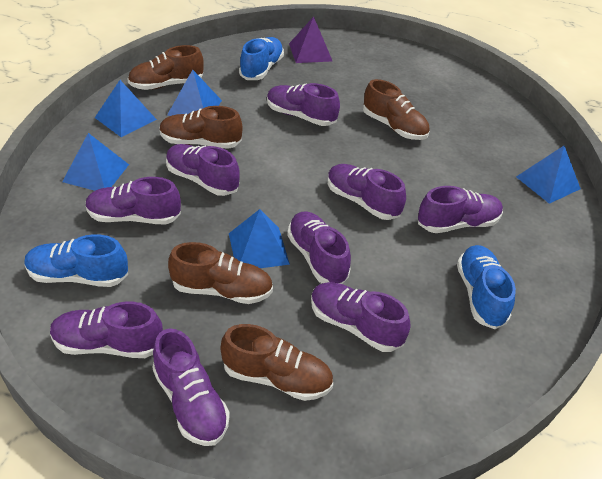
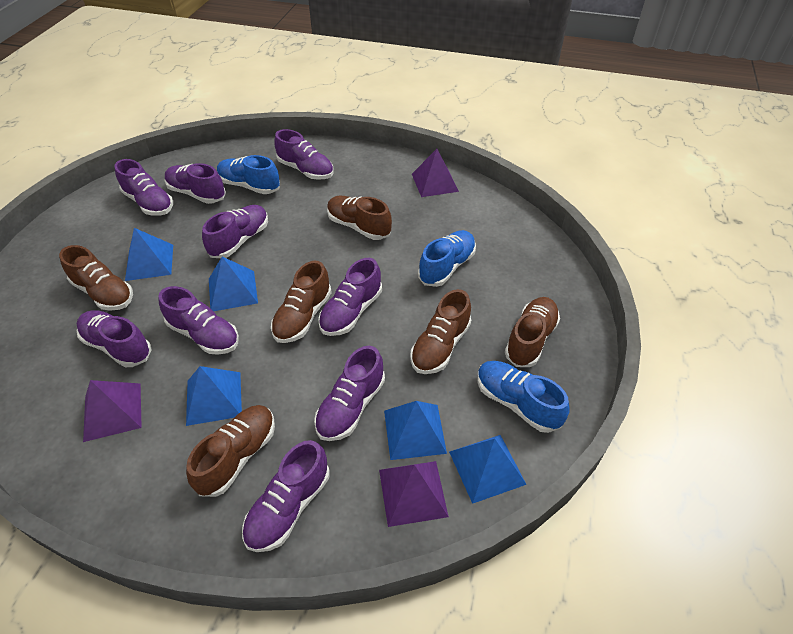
brown shoe: 5 -> 6
purple pyramid: 1 -> 3

